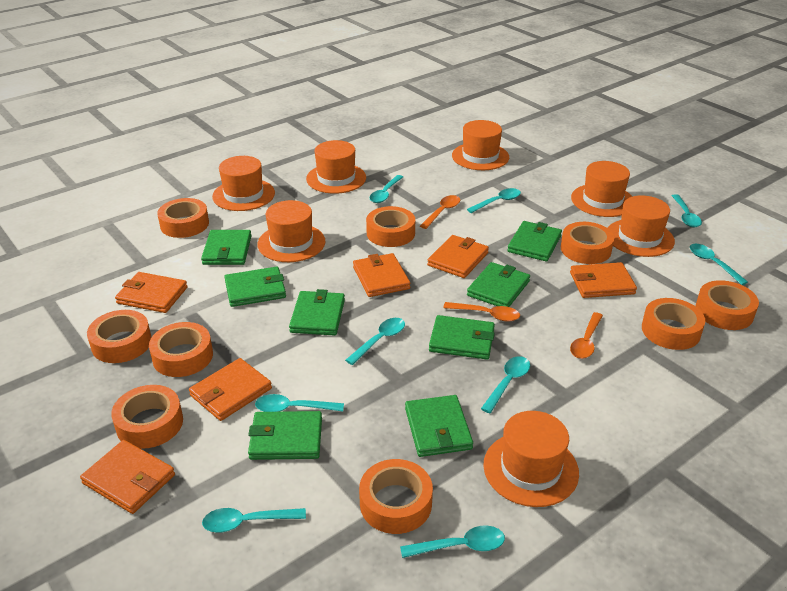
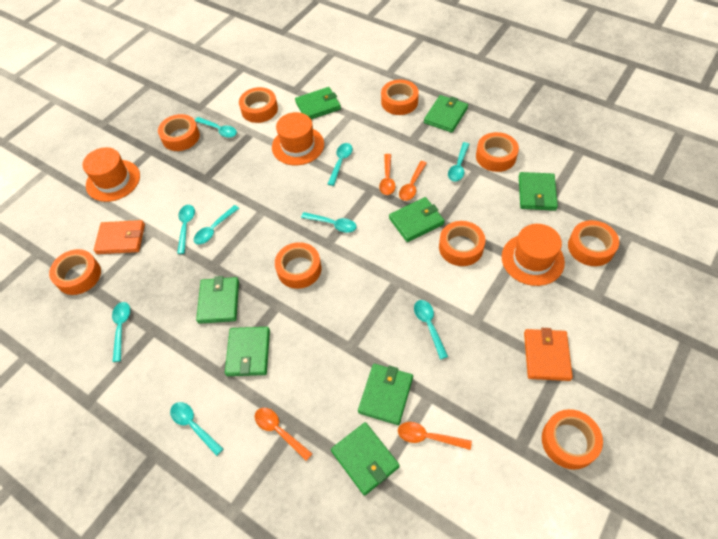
orange hat: 7 -> 3
orange spoon: 3 -> 4
orange wallet: 6 -> 2

